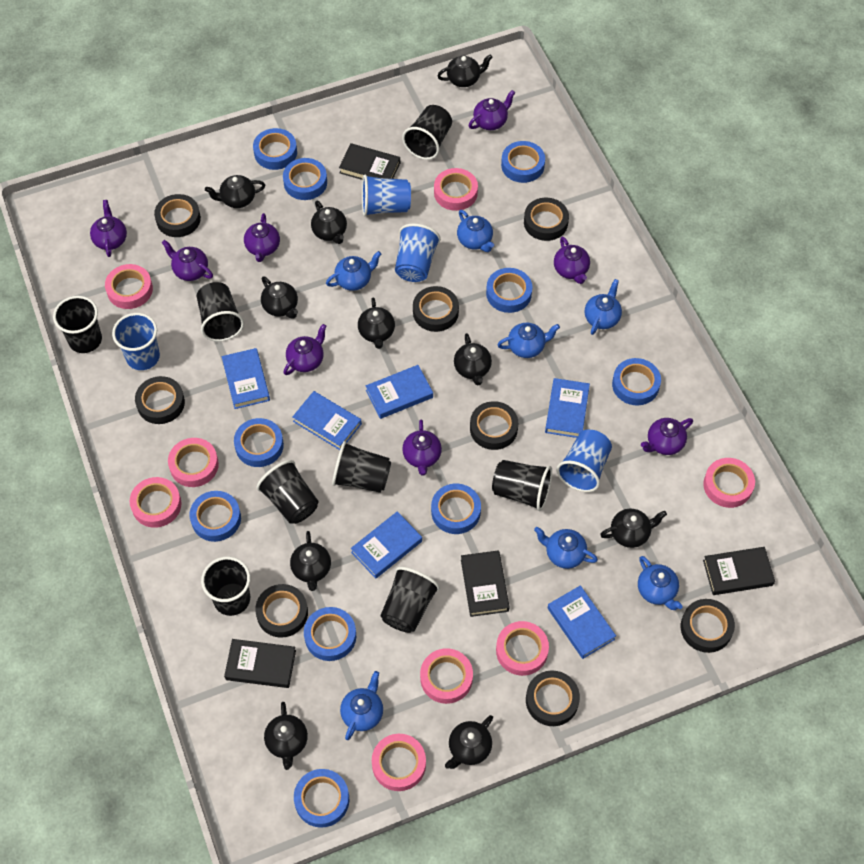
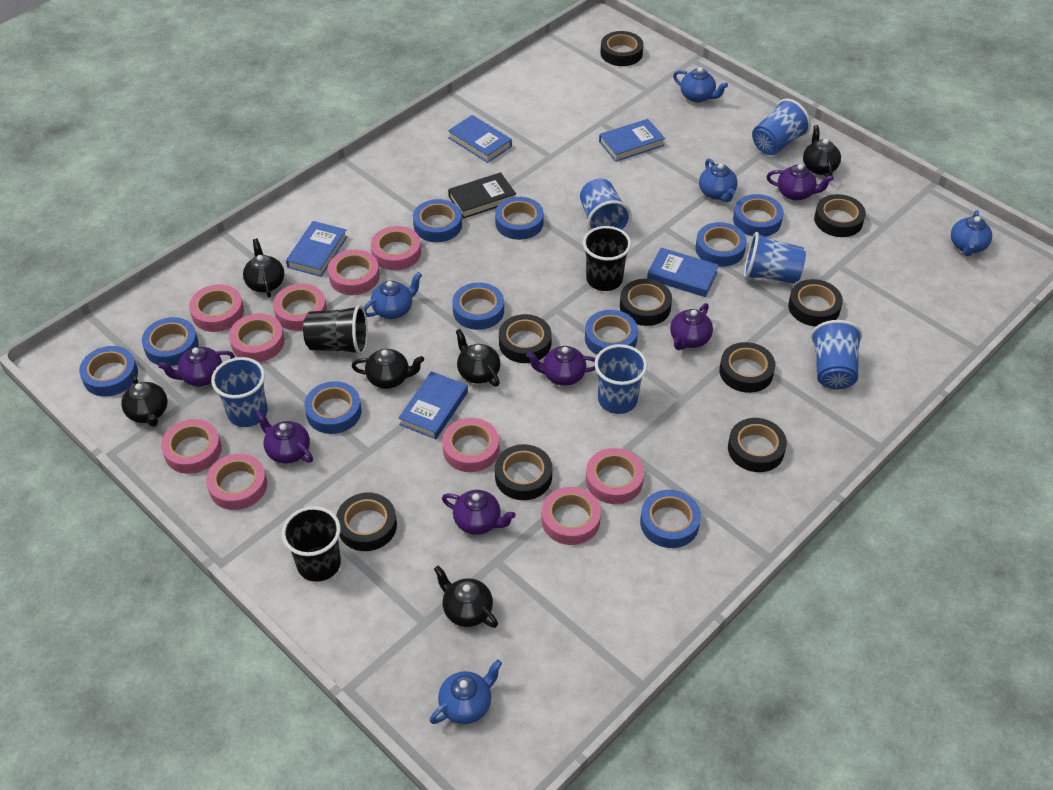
black book: 4 -> 1
black cup: 8 -> 3
black tape: 8 -> 9
black teapot: 10 -> 6
blue book: 6 -> 5
blue cup: 4 -> 6
blue teapot: 7 -> 5
pink tape: 8 -> 10
purple teapot: 8 -> 6

